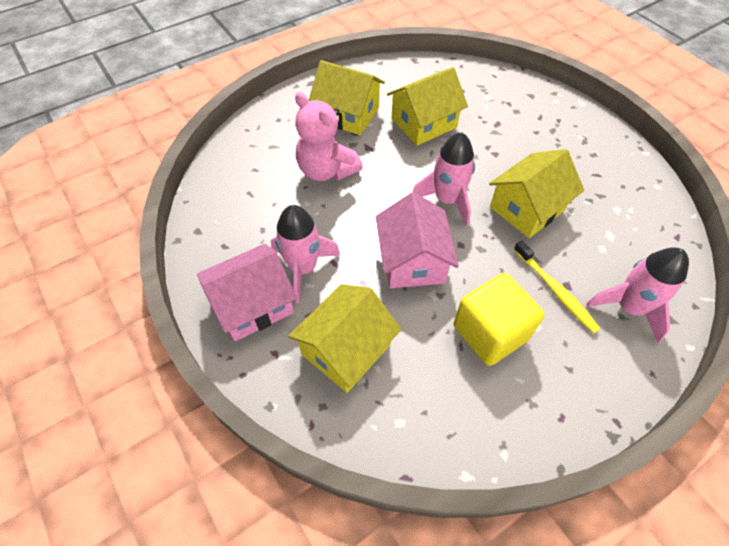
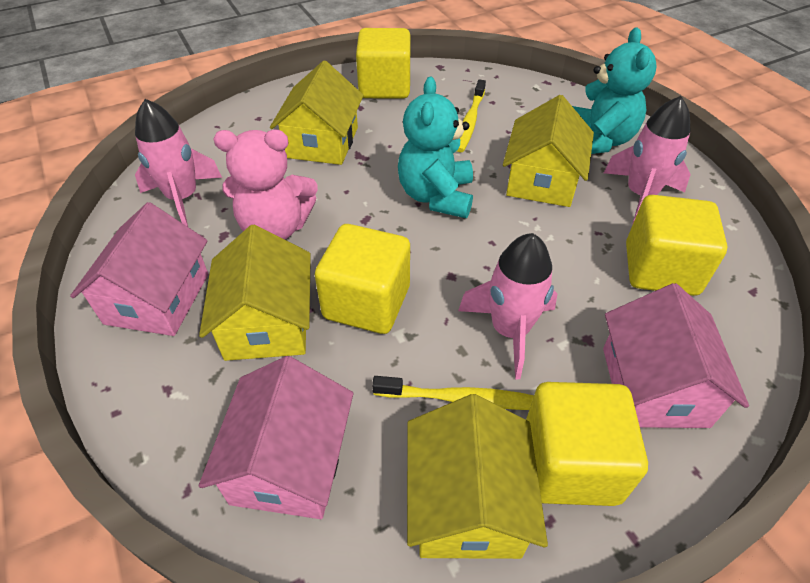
pink house: 2 -> 3
turquoise teddy bear: 0 -> 2
yellow cube: 1 -> 4
yellow toothbrush: 1 -> 2

